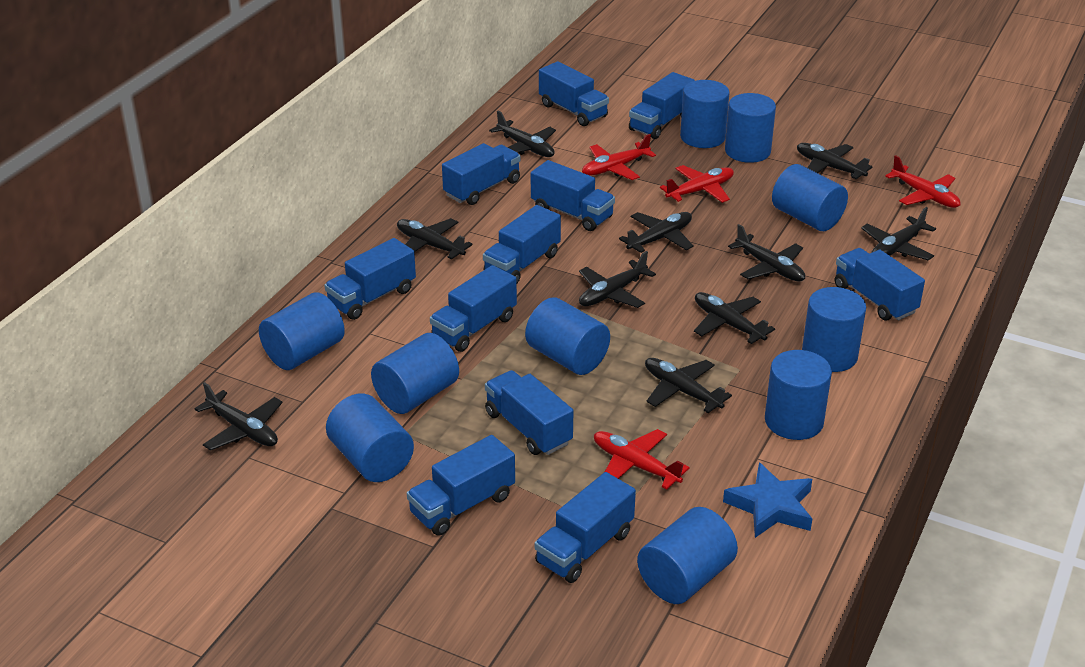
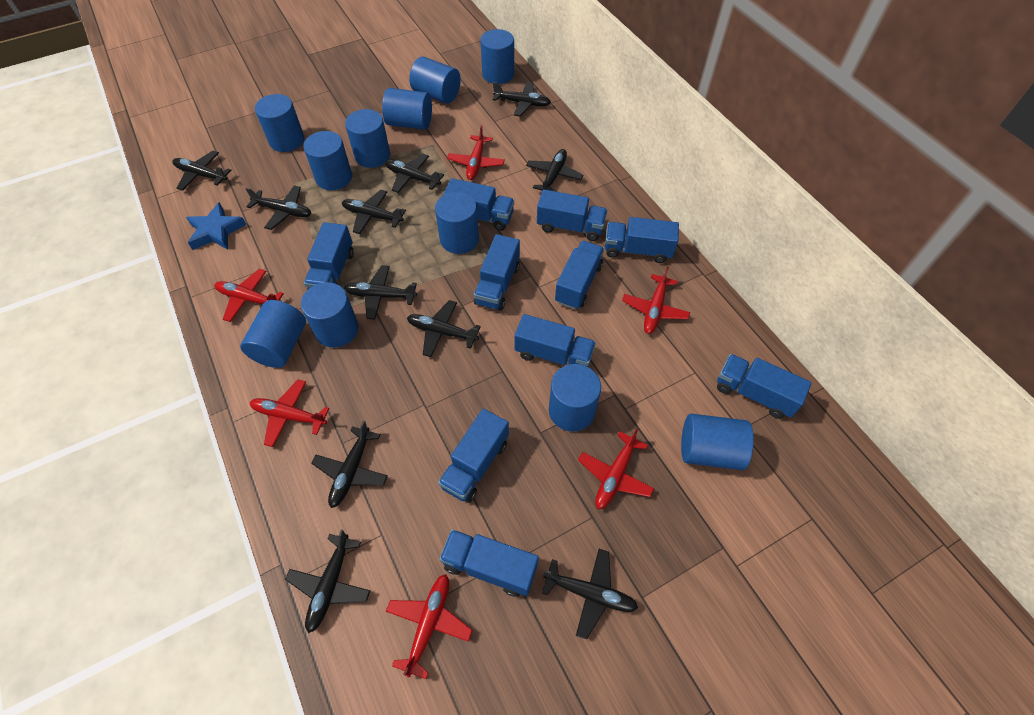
black plane: 10 -> 11
blue cylinder: 10 -> 11
blue truck: 11 -> 10
red plane: 4 -> 6

